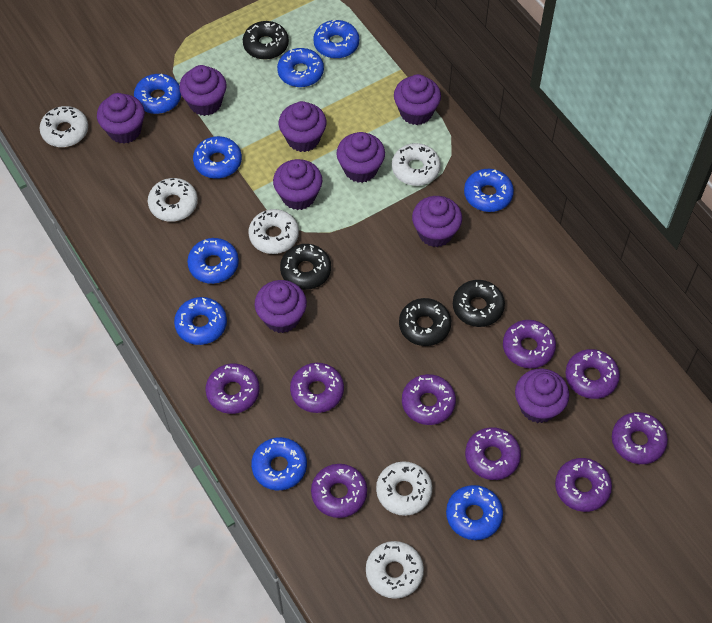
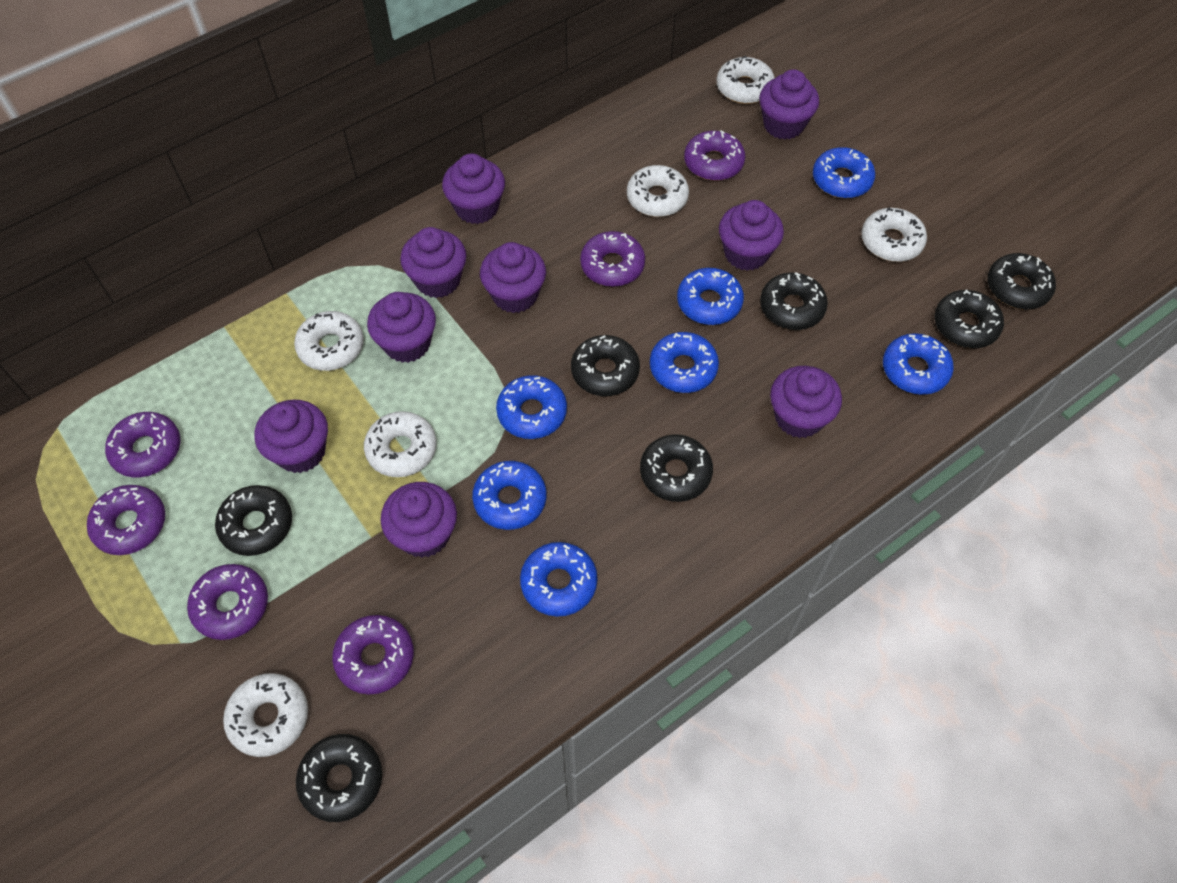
black donut: 4 -> 7
blue donut: 9 -> 7
purple donut: 9 -> 6

